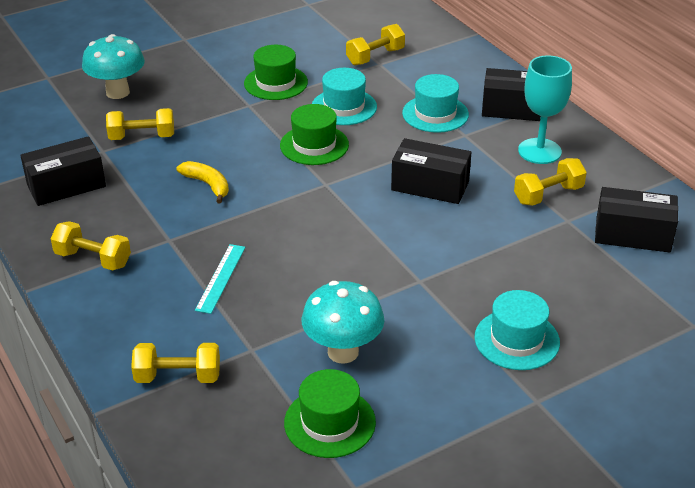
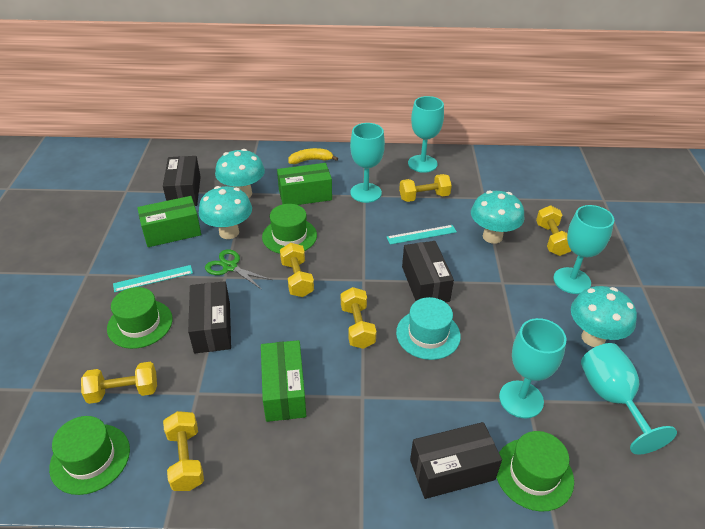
green box: 0 -> 3
green hat: 3 -> 4
green scissors: 0 -> 1
turquoise goblet: 1 -> 5
turquoise hat: 3 -> 1
turquoise mushroom: 2 -> 4
turquoise ruler: 1 -> 2
yellow dumbbell: 5 -> 6

